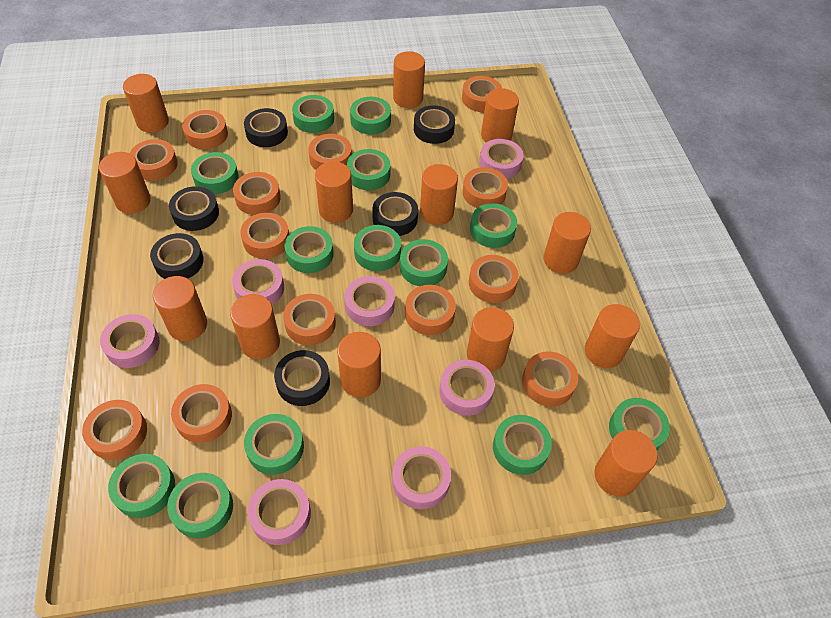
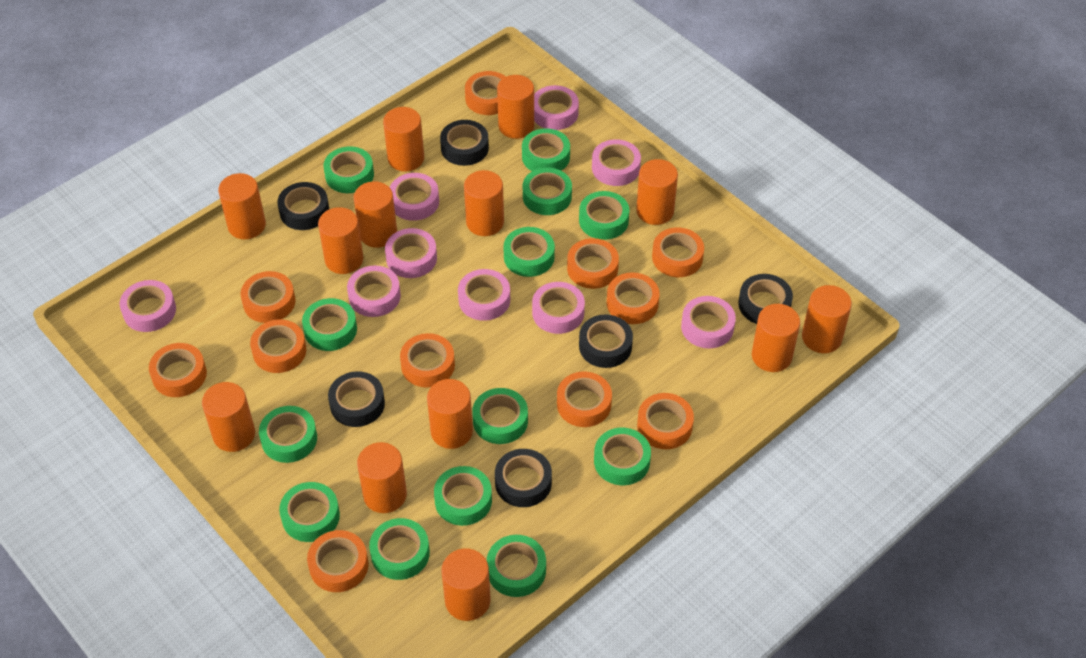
orange tape: 13 -> 11
pink tape: 7 -> 9

